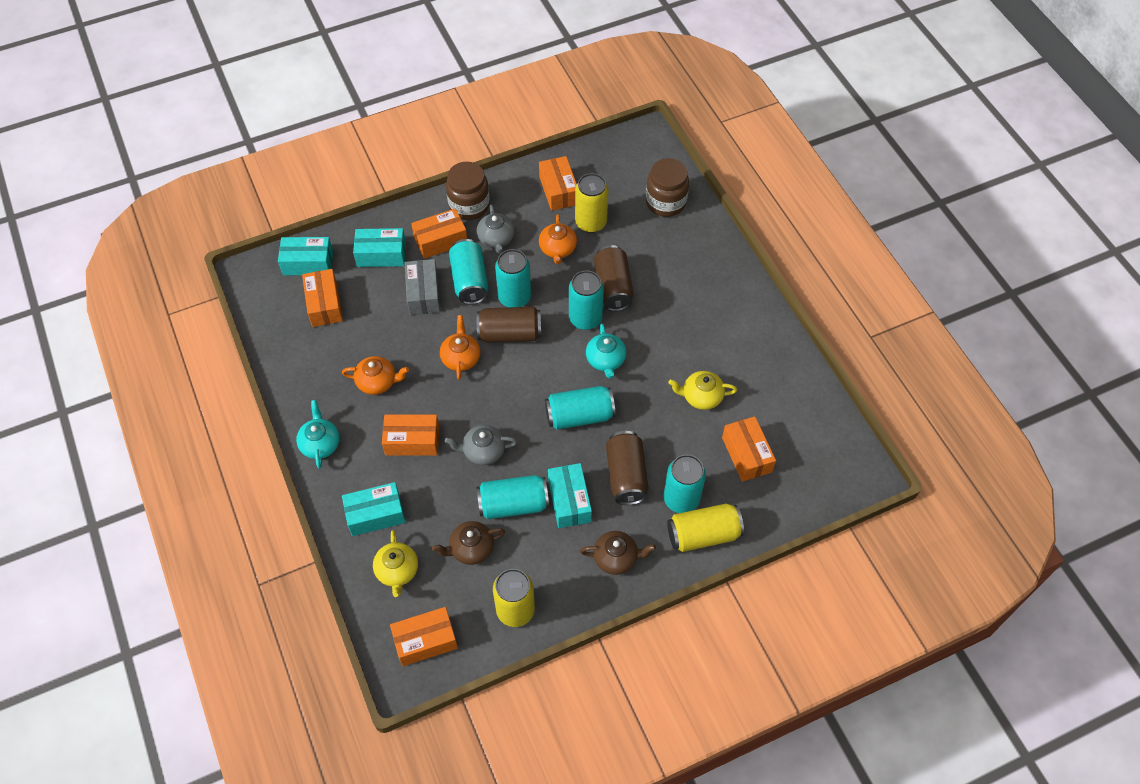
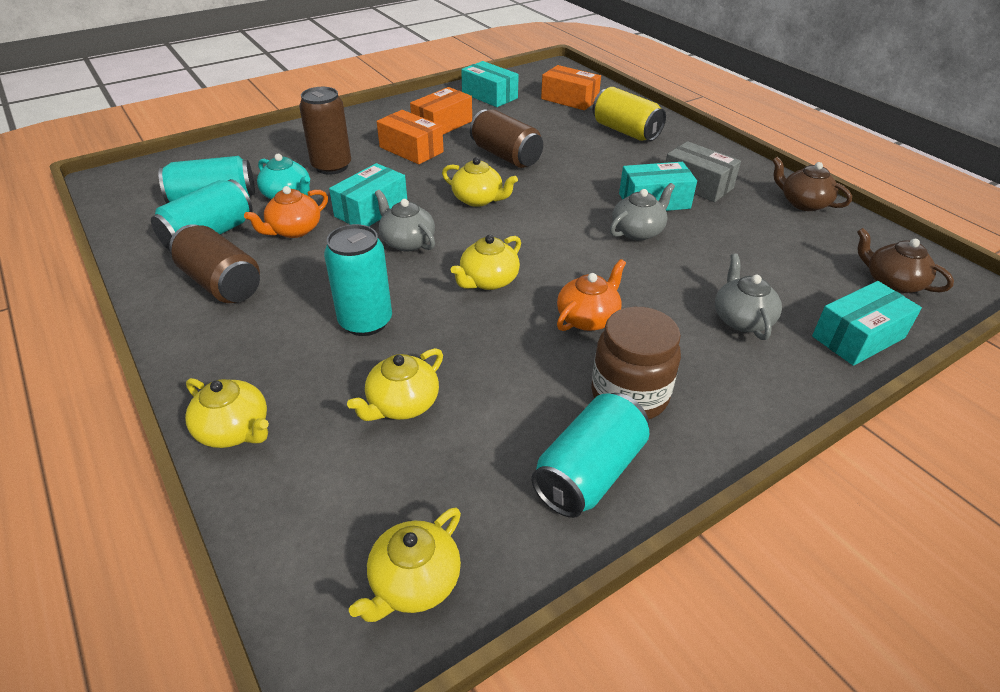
brown jar: 2 -> 1
grey teapot: 2 -> 3
orange box: 6 -> 3
orange teapot: 3 -> 2
turquoise can: 6 -> 4
turquoise teapot: 2 -> 1
yellow can: 3 -> 1
yellow teapot: 2 -> 5

